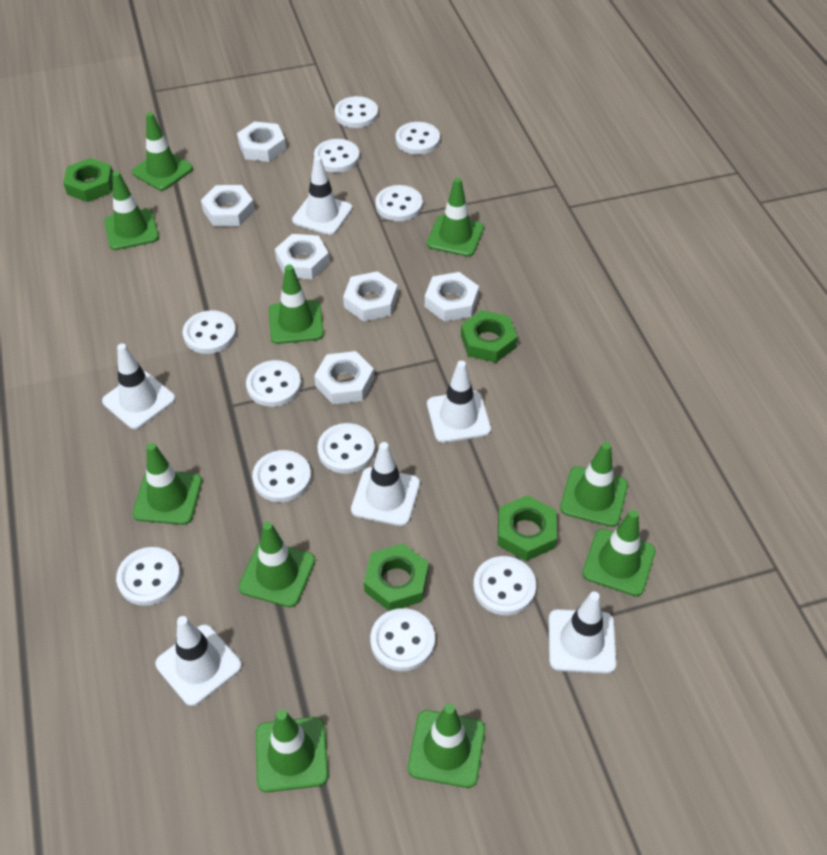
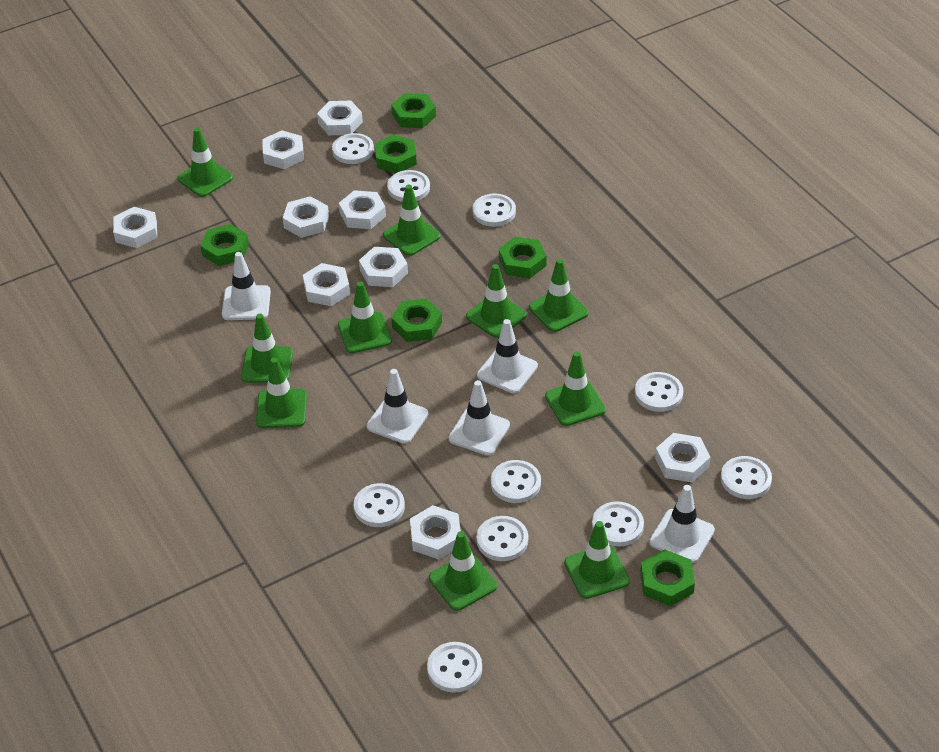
green nut: 4 -> 6
white button: 11 -> 10
white nut: 6 -> 9
white traffic cone: 6 -> 5

